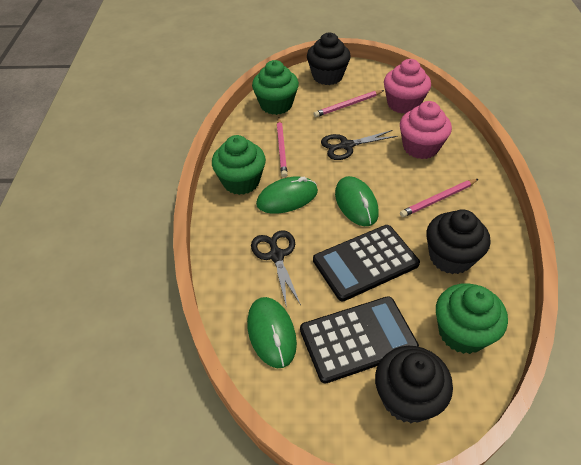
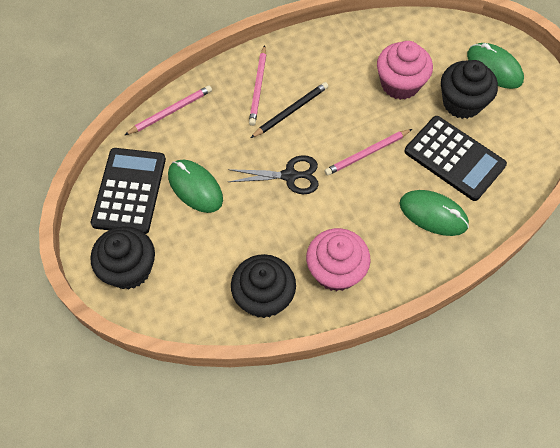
black pencil: 0 -> 1
black scissors: 2 -> 1
green cupcake: 3 -> 0

